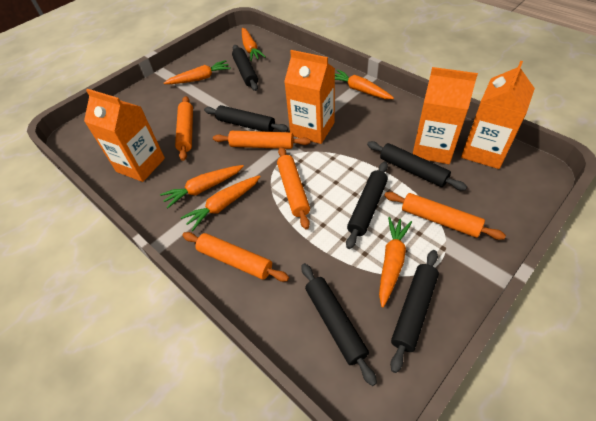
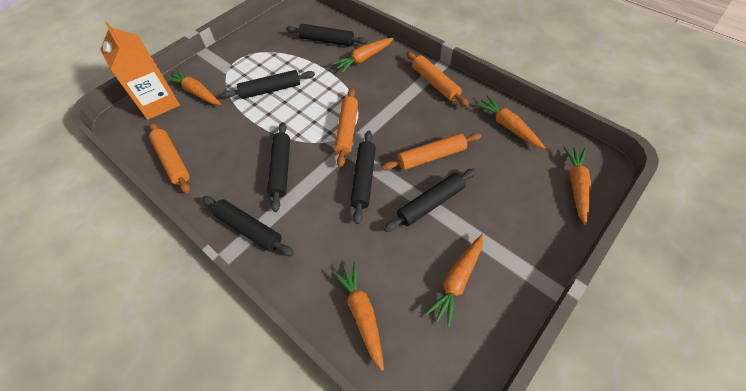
orange carton: 4 -> 1
orange rolling pin: 5 -> 4

